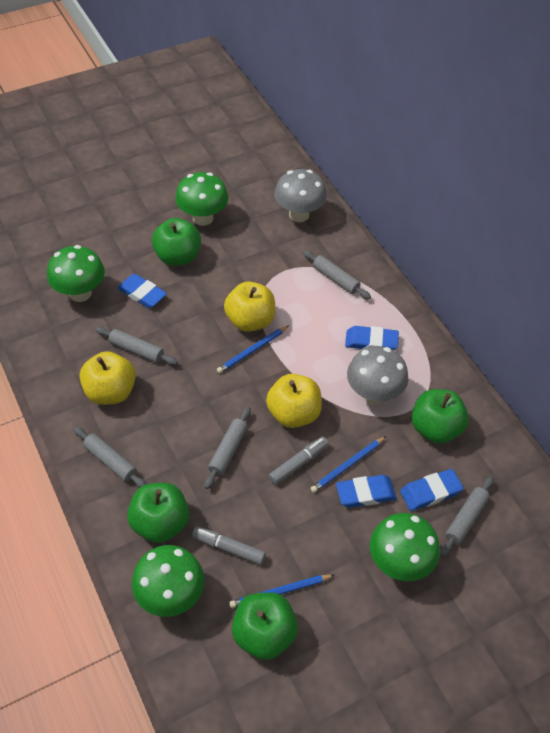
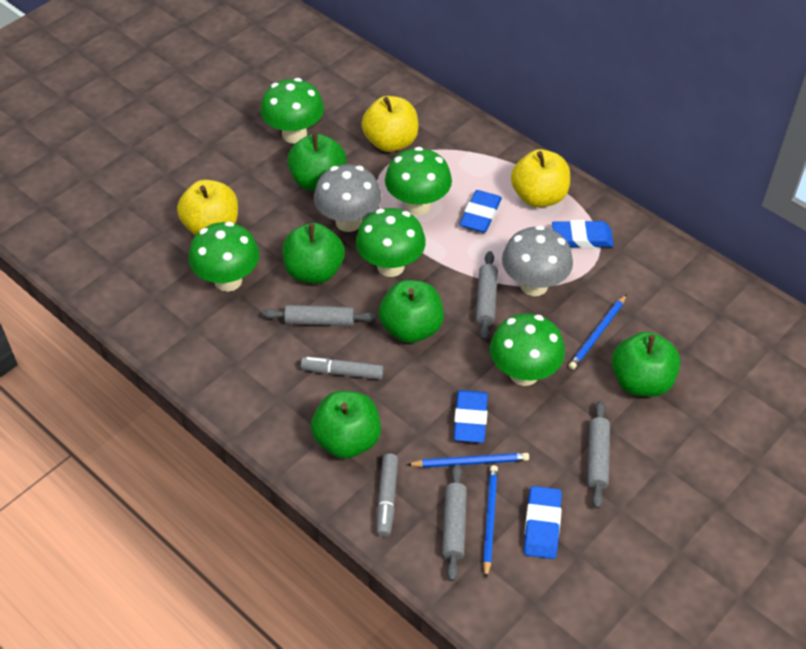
green apple: 4 -> 5
green mushroom: 4 -> 5
grey rolling pin: 5 -> 4

